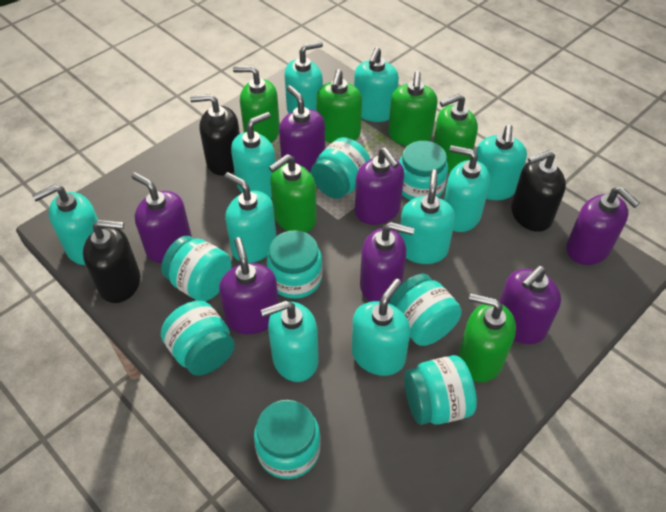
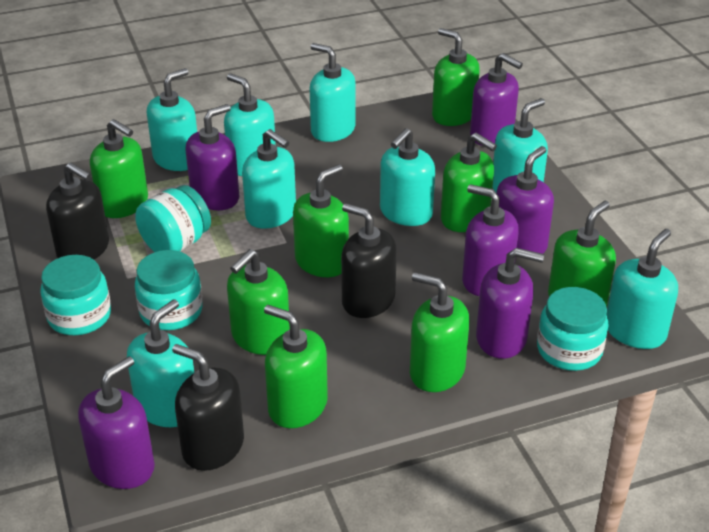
green soap dispenser: 6 -> 8
purple soap dispenser: 7 -> 6
turquoise jar: 8 -> 4
turquoise soap dispenser: 10 -> 8

